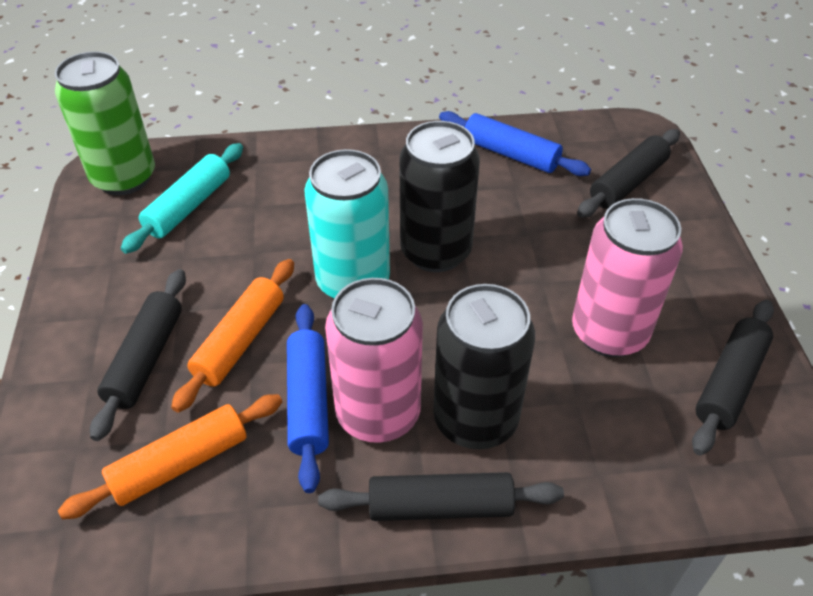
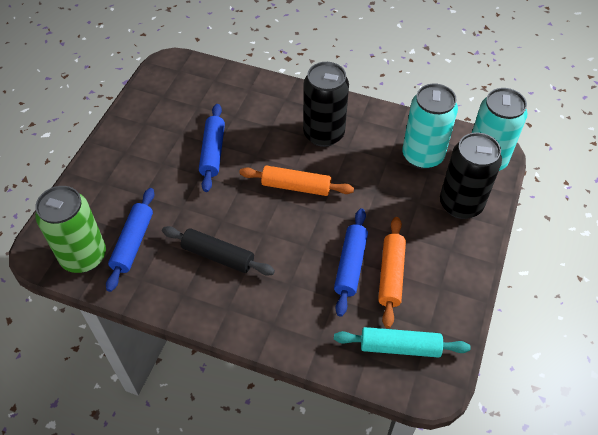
black rolling pin: 4 -> 1
blue rolling pin: 2 -> 3
pink can: 2 -> 0
turquoise can: 1 -> 2

